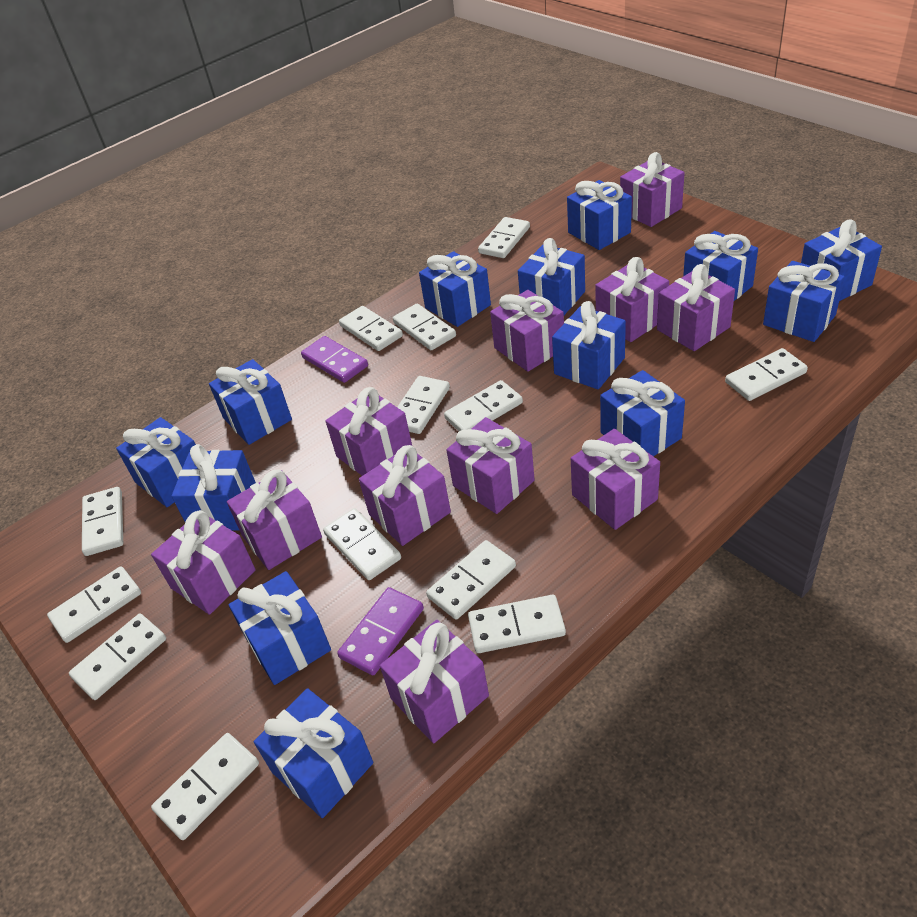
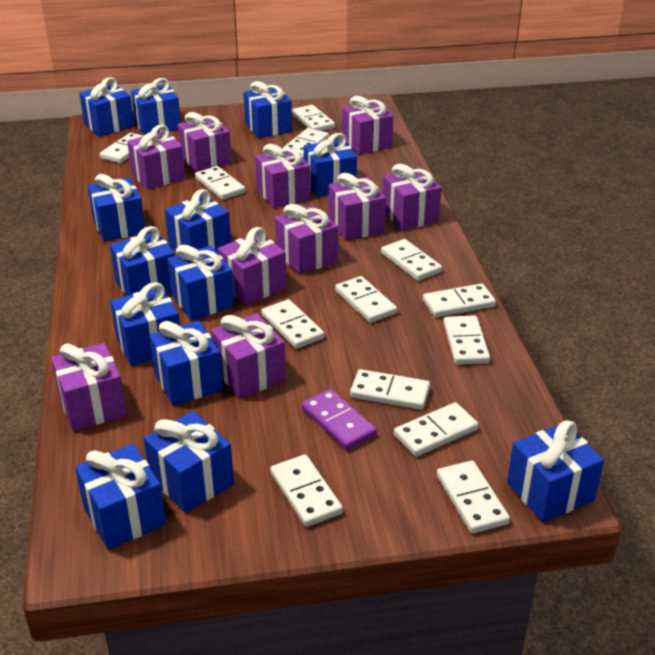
purple domino: 2 -> 1
purple gift: 11 -> 10

